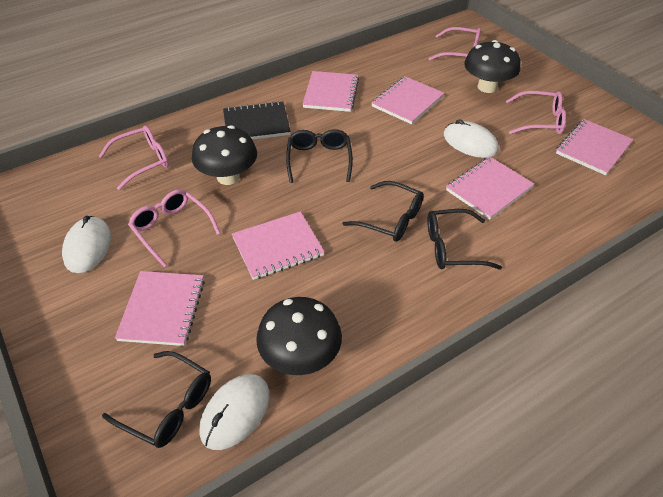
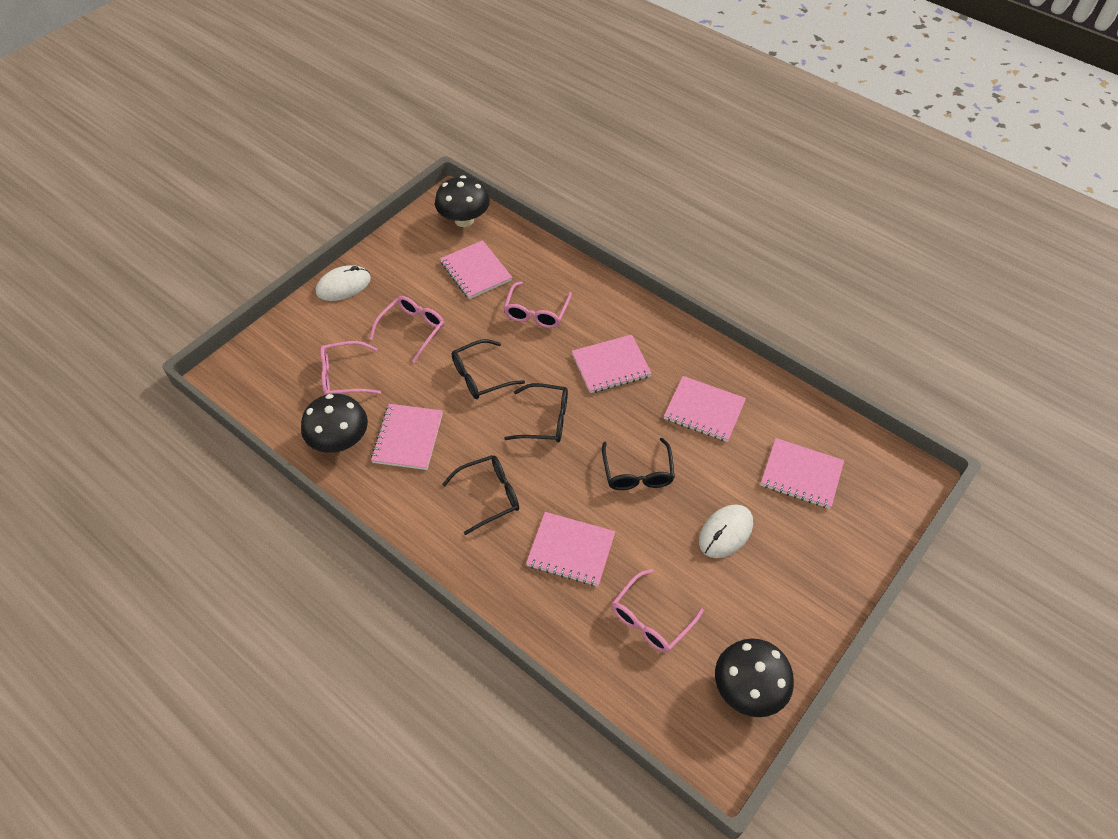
black notebook: 1 -> 0
white mouse: 3 -> 2

